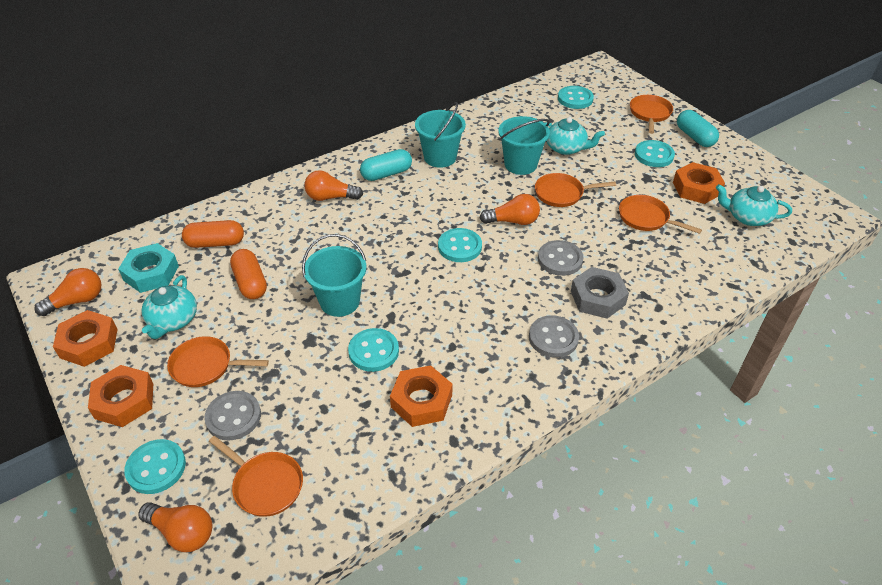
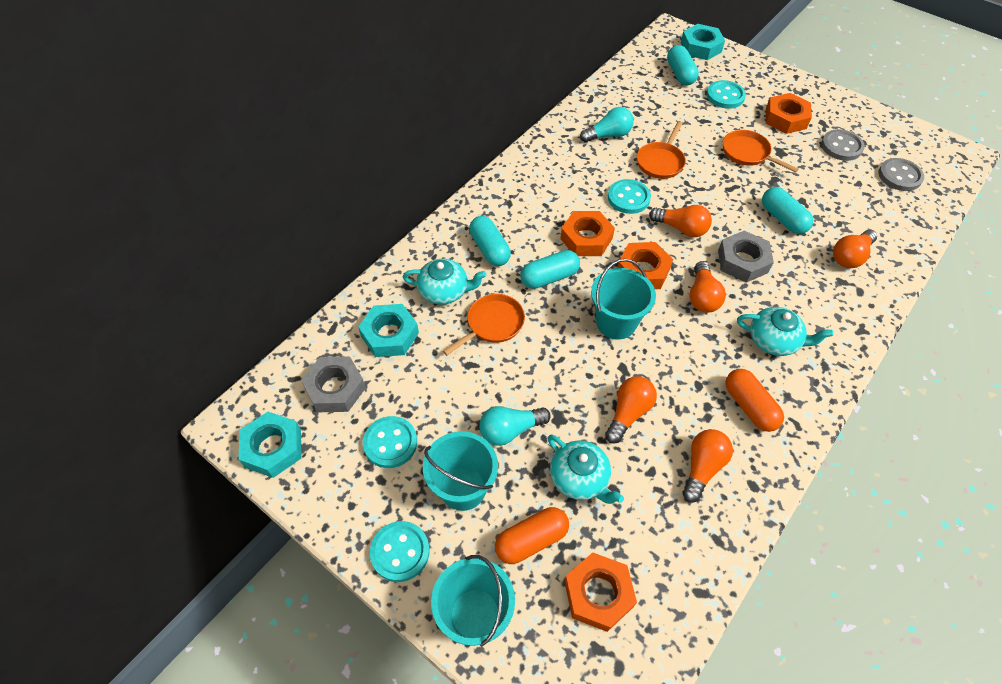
grey button: 3 -> 2
grey nut: 1 -> 2
orange light bulb: 4 -> 5
orange pan: 5 -> 3
turquoise button: 5 -> 4
turquoise capsule: 2 -> 4
turquoise light bulb: 0 -> 2
turquoise nut: 1 -> 3

